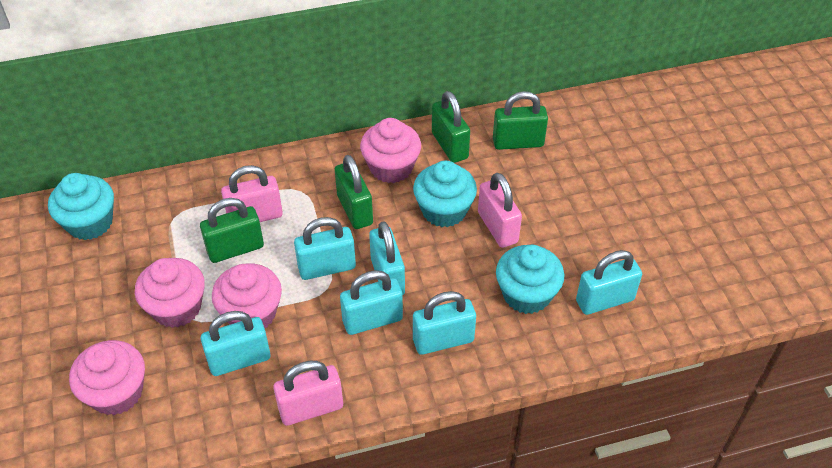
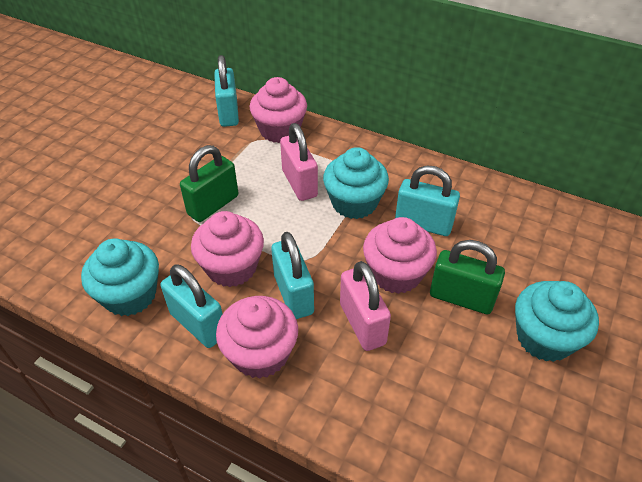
green padlock: 4 -> 2
pink padlock: 3 -> 2
turquoise padlock: 6 -> 4

